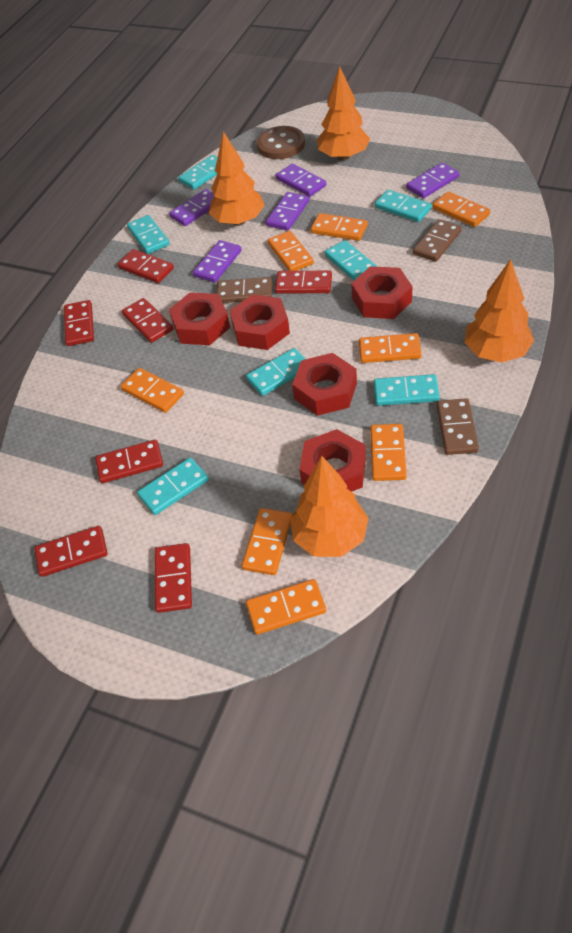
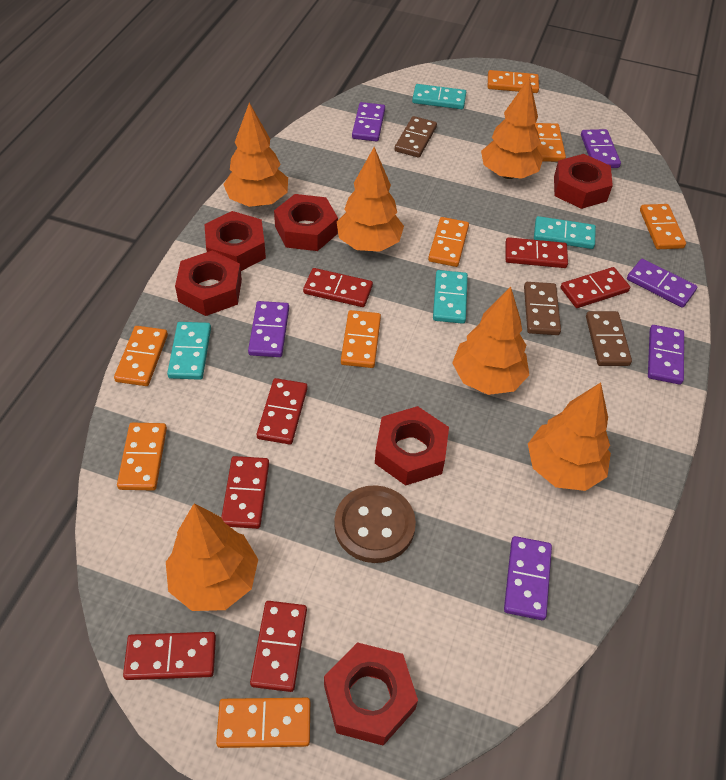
orange tree: 4 -> 6
purple domino: 5 -> 6
red nut: 5 -> 6
turquoise domino: 7 -> 4

